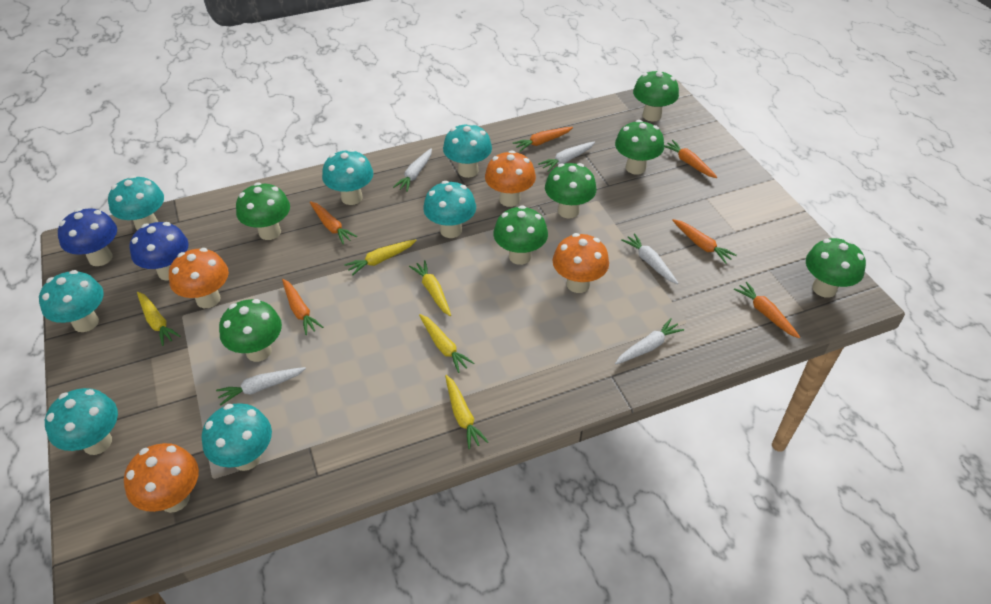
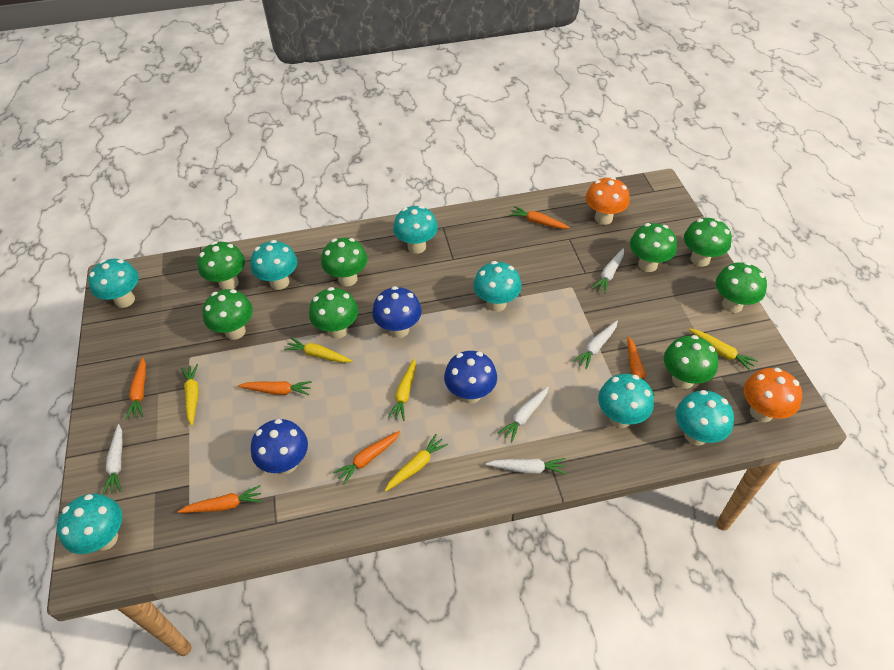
blue mushroom: 2 -> 3
green mushroom: 7 -> 8
orange mushroom: 4 -> 2

